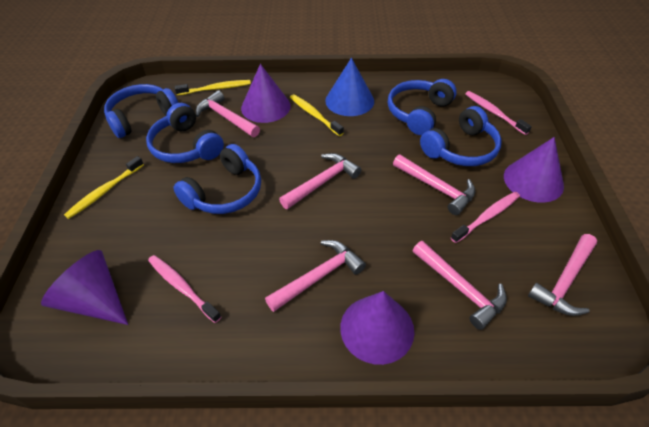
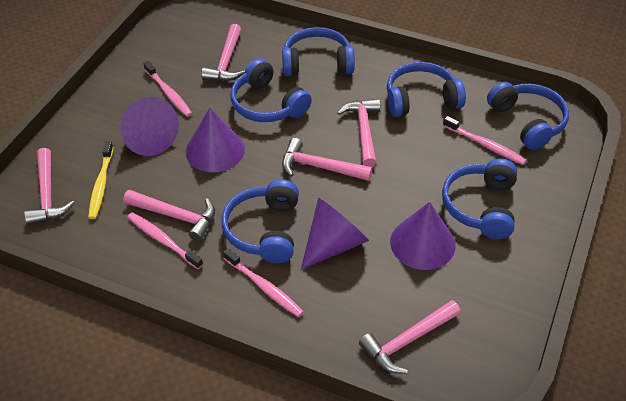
blue cone: 1 -> 0
blue headphones: 5 -> 6
pink toothbrush: 3 -> 4
yellow toothbrush: 3 -> 1

